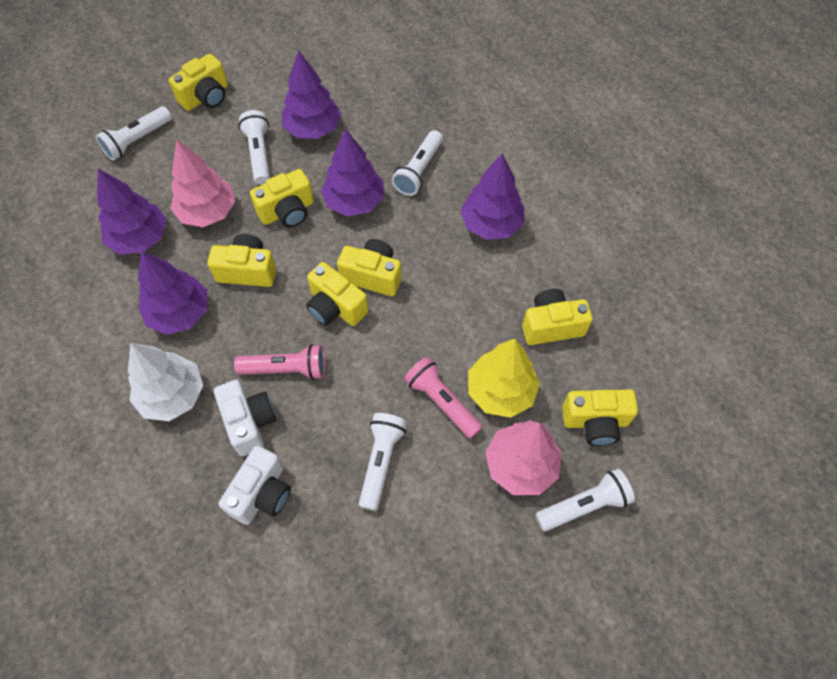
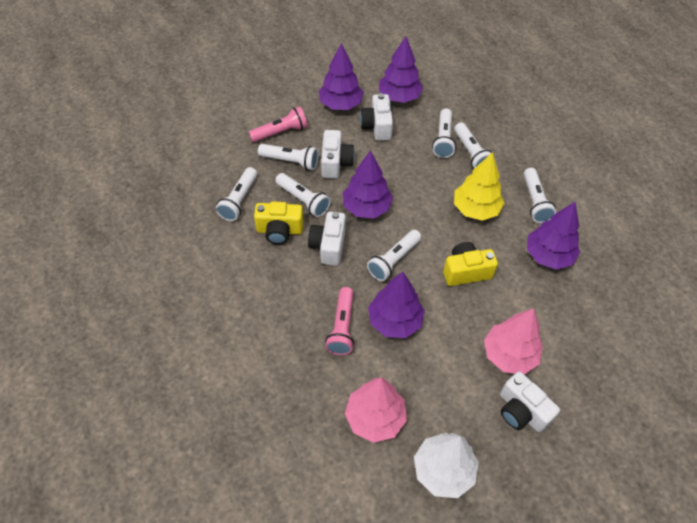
white camera: 2 -> 4
white flashlight: 5 -> 7
yellow camera: 7 -> 2

